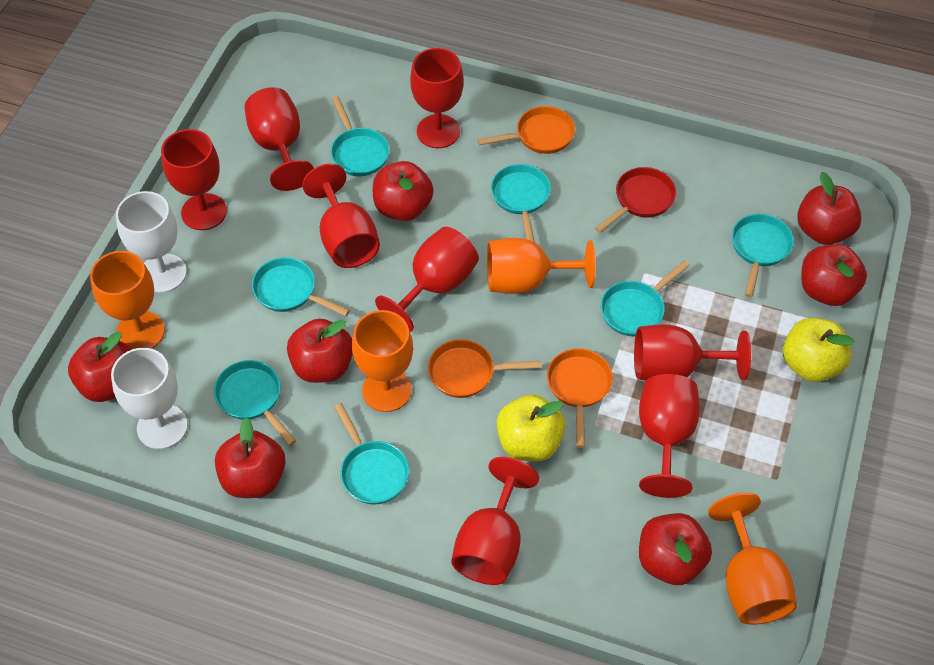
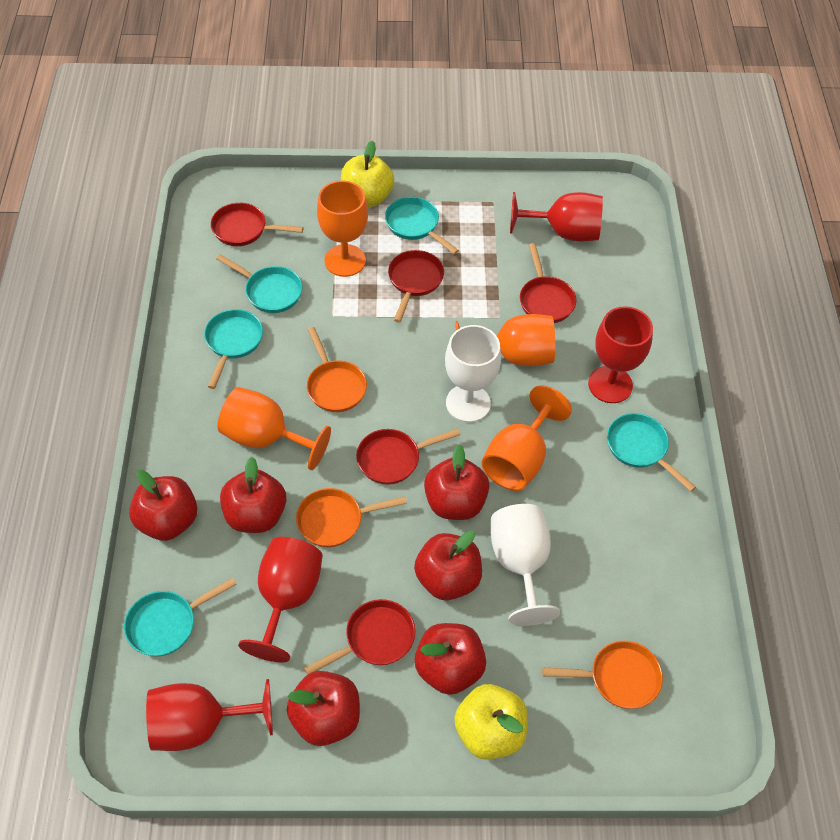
red apple: 7 -> 6
red goblet: 8 -> 4
red pan: 1 -> 5
turquoise pan: 7 -> 5

